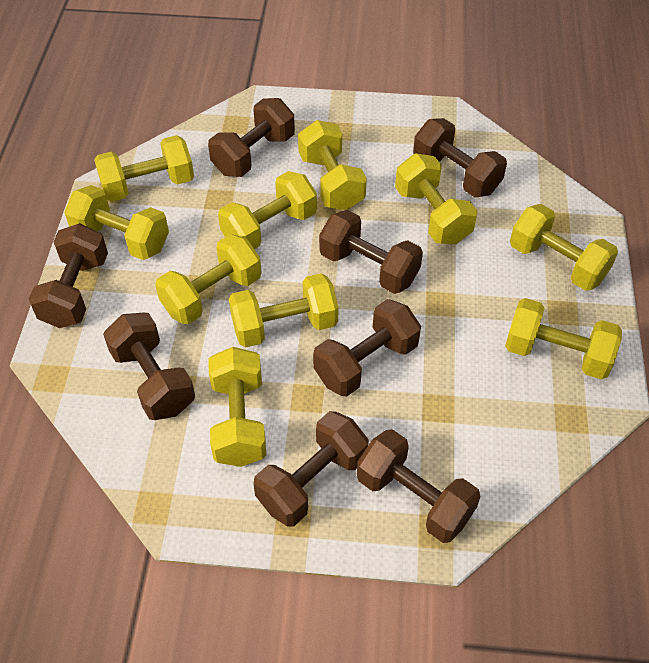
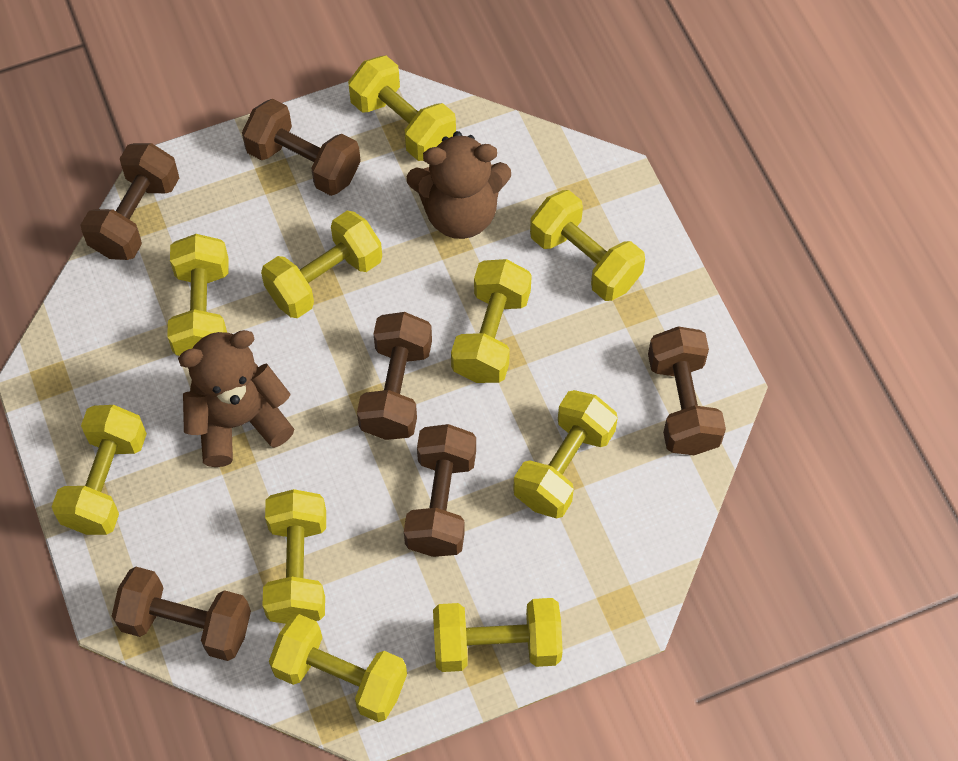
brown dumbbell: 8 -> 6
brown teddy bear: 0 -> 2

